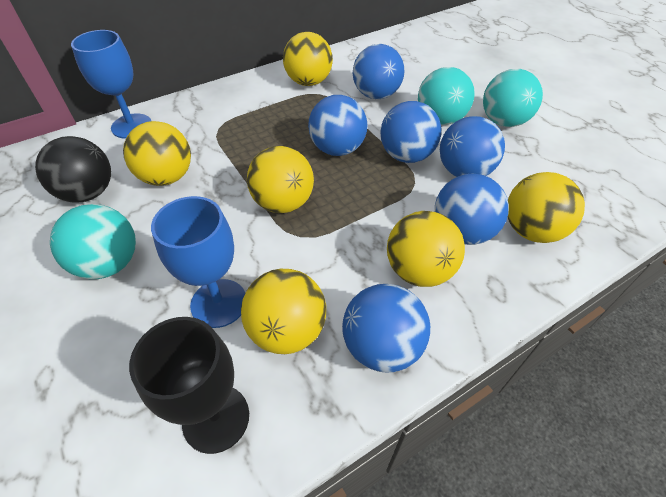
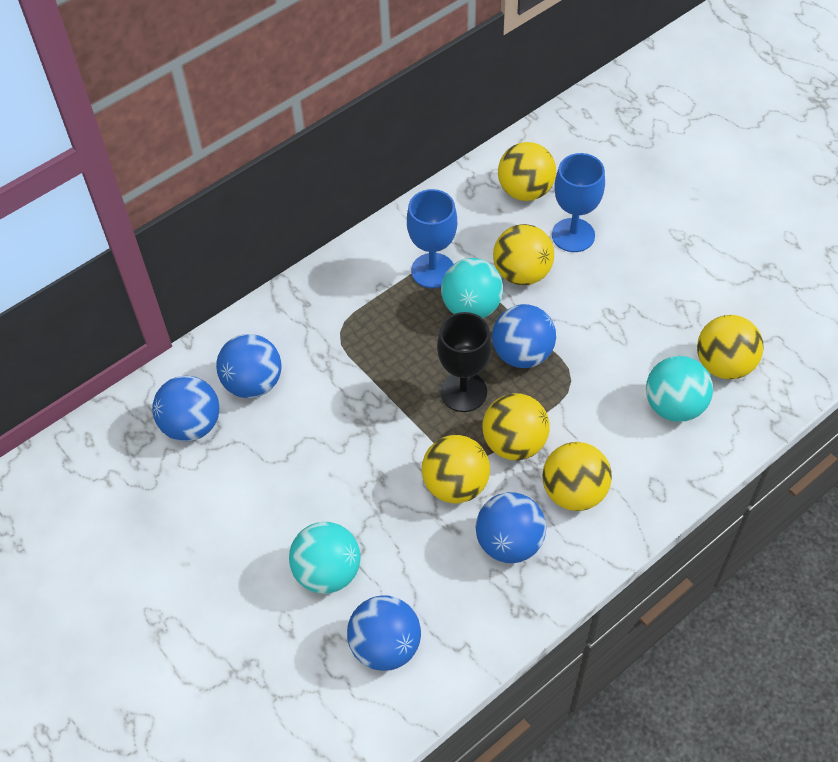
black ball: 1 -> 0
blue ball: 6 -> 5

